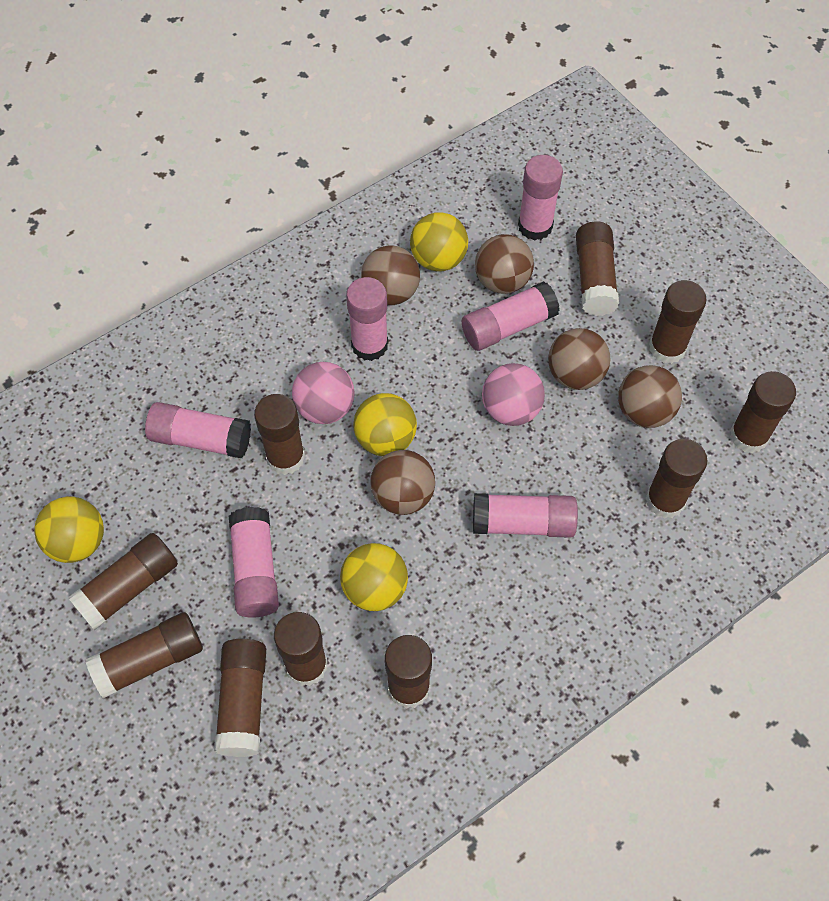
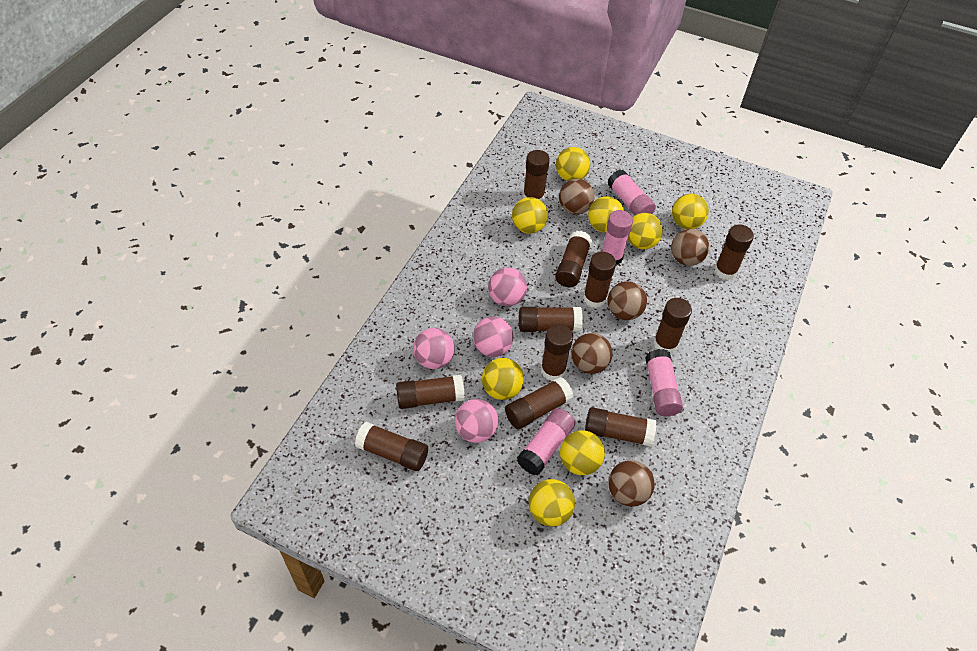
brown glue stick: 10 -> 11
pink ball: 2 -> 4
pink glue stick: 6 -> 4
yellow ball: 4 -> 8

